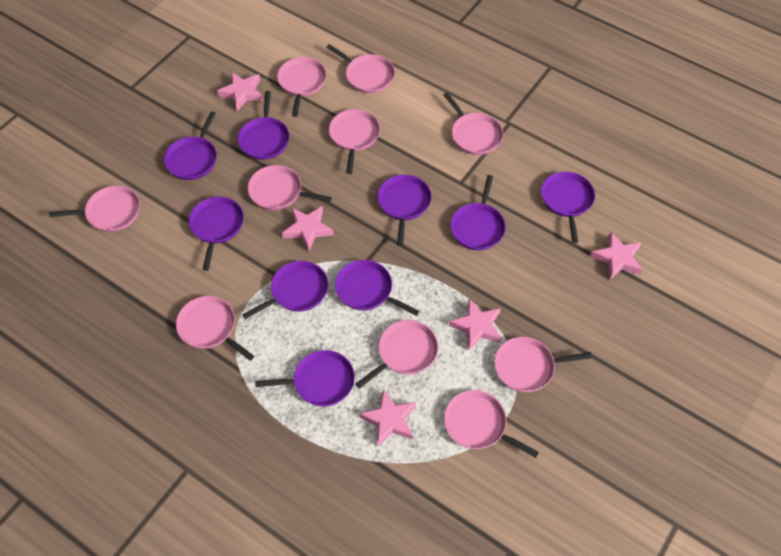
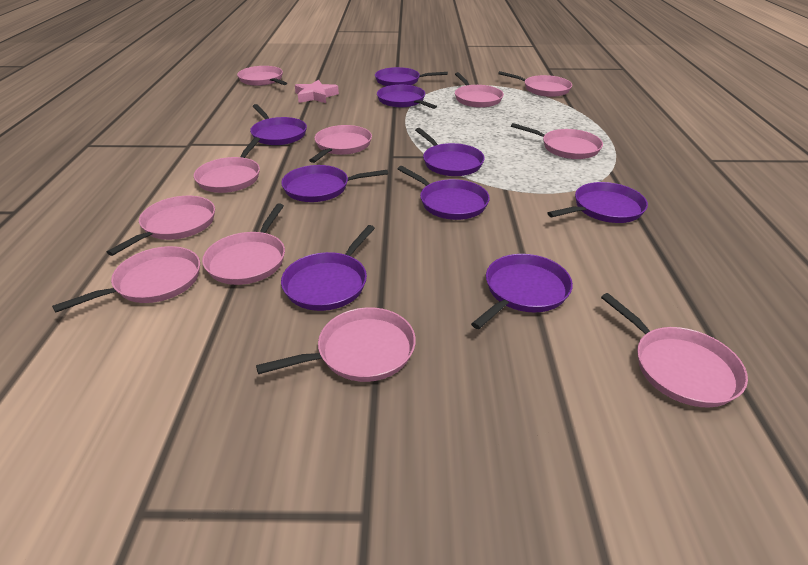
pink pan: 10 -> 11
pink star: 5 -> 1

